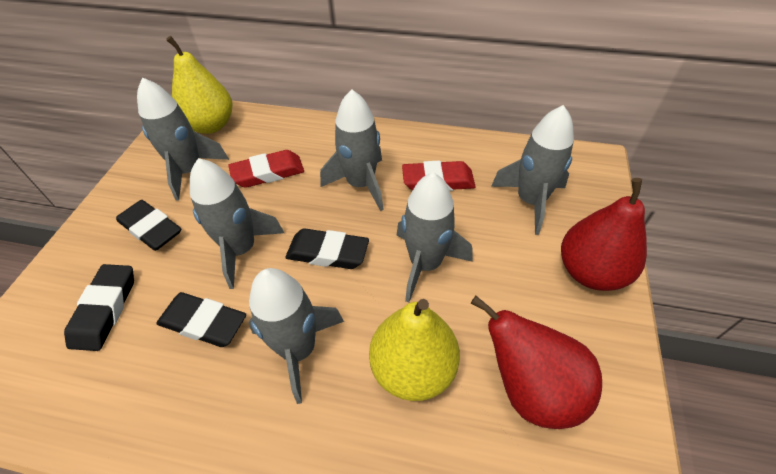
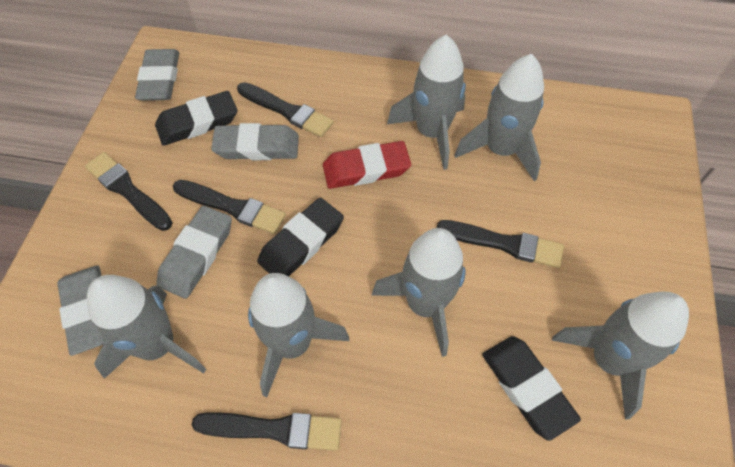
black brush: 0 -> 5
black eraser: 4 -> 3
grey eraser: 0 -> 4
red eraser: 2 -> 1
red pear: 2 -> 0
yellow pear: 2 -> 0

